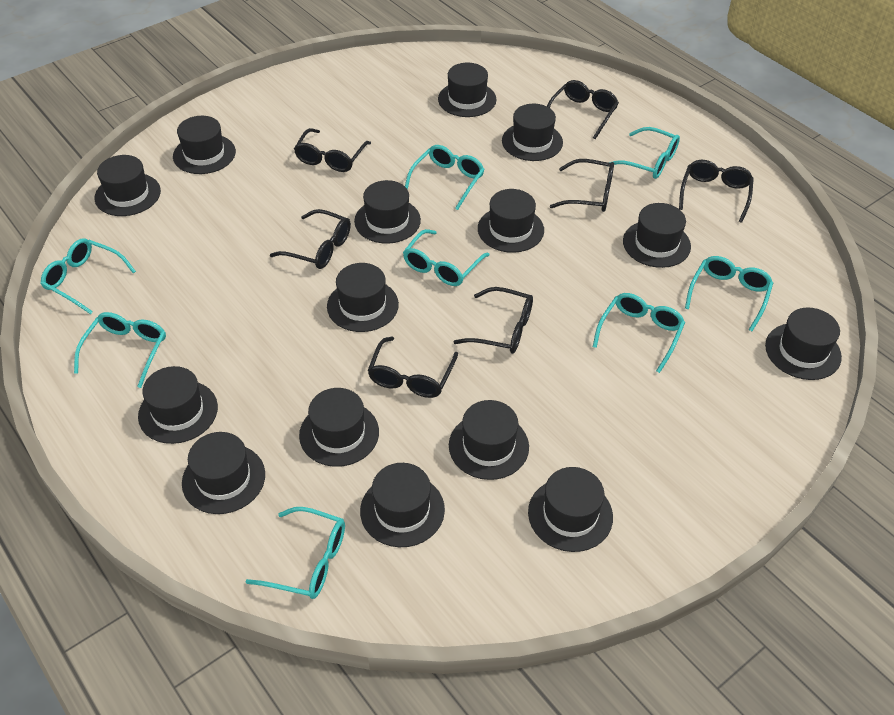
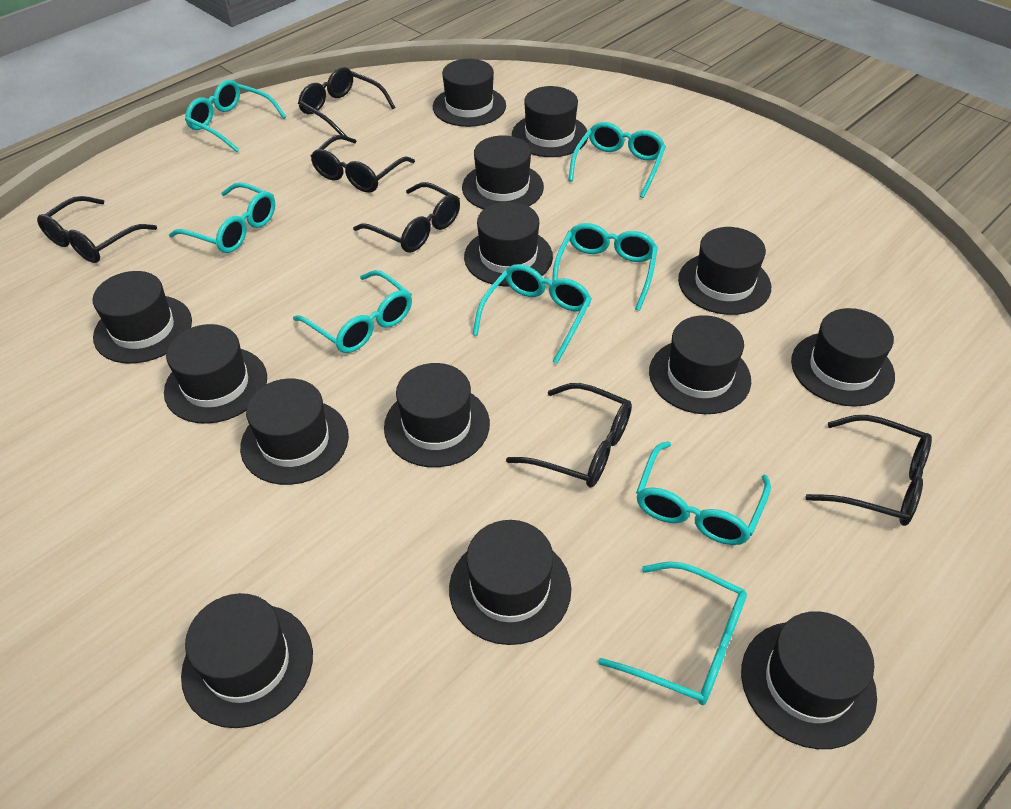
black glasses: 7 -> 6
black hat: 15 -> 14

